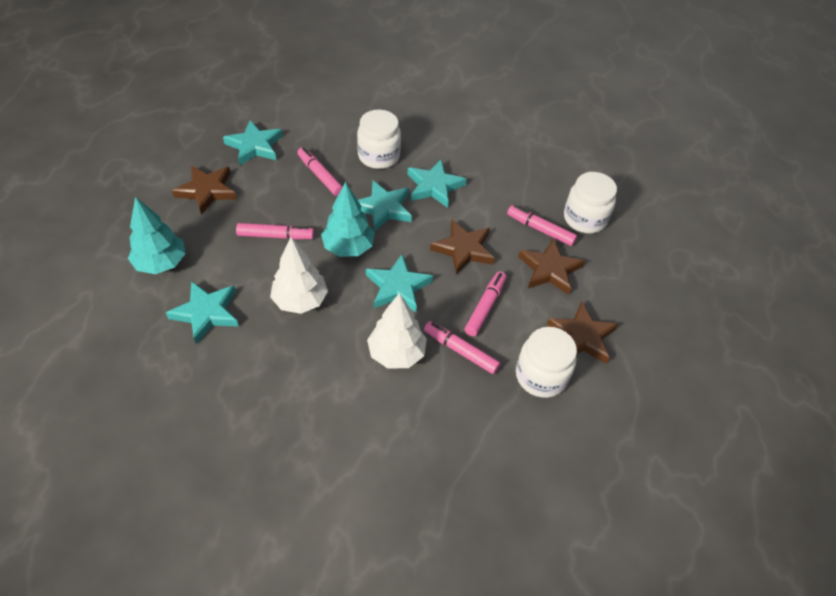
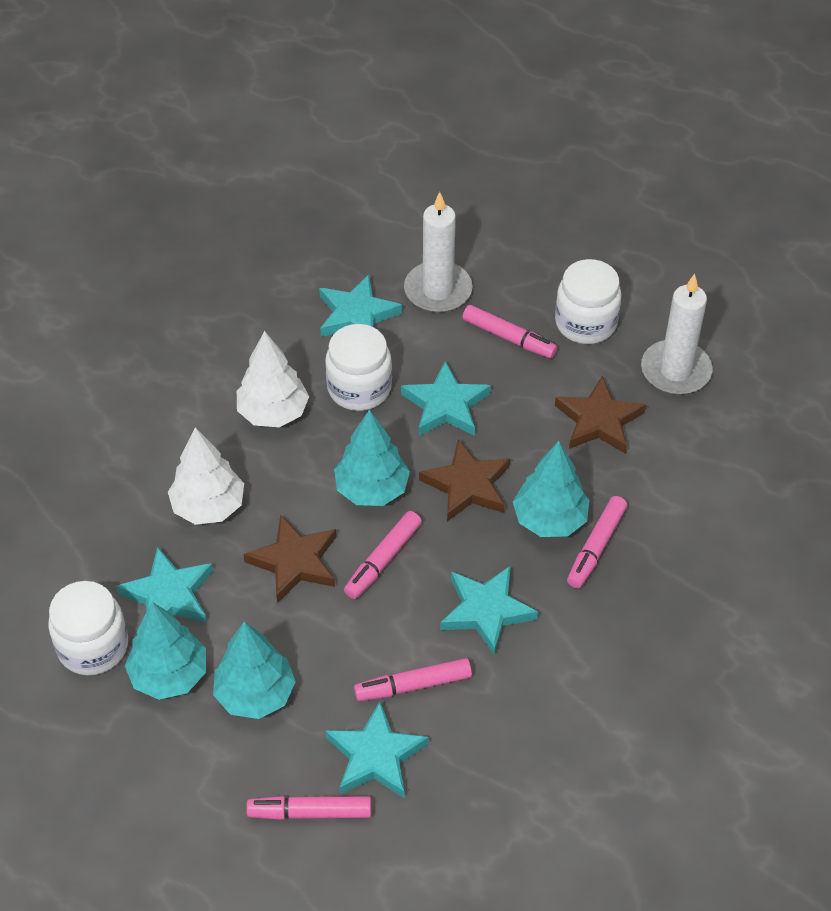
brown star: 4 -> 3
turquoise tree: 2 -> 4
white candle: 0 -> 2

